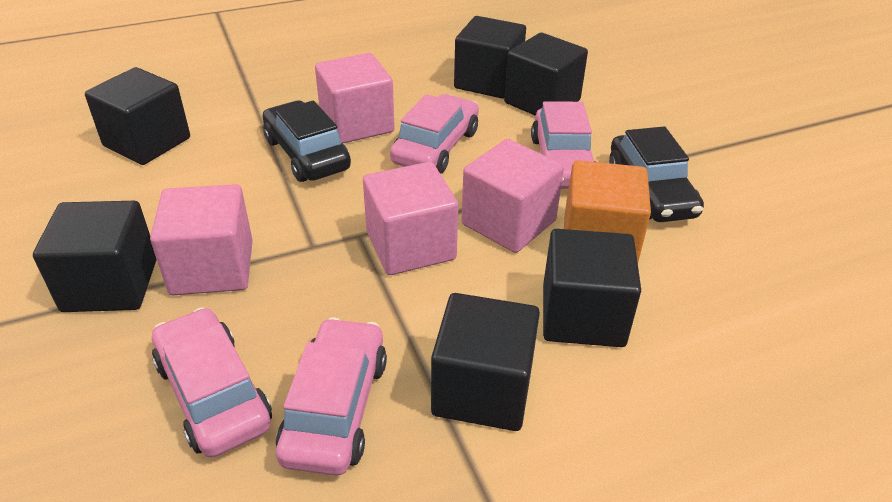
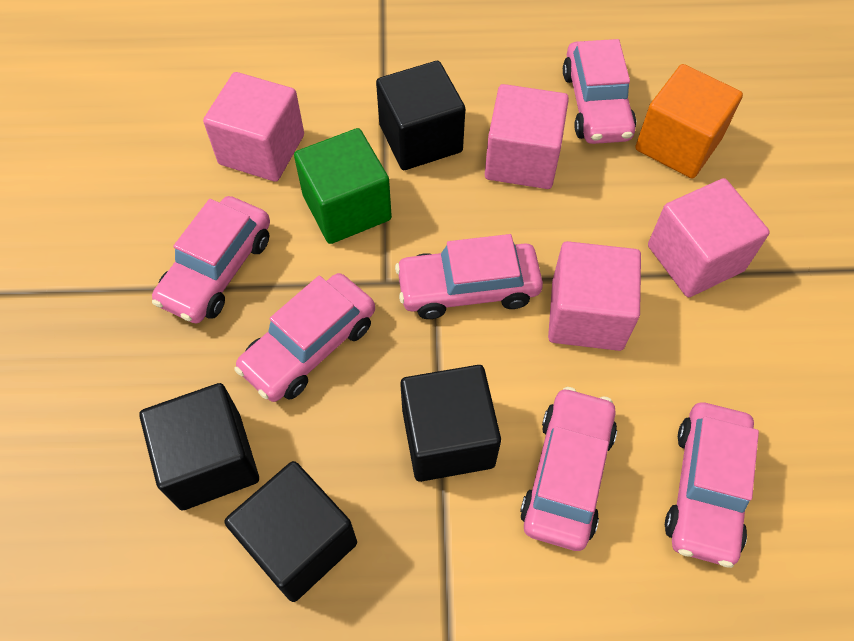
black car: 2 -> 0
black cube: 6 -> 4
green cube: 0 -> 1
pink car: 4 -> 6

